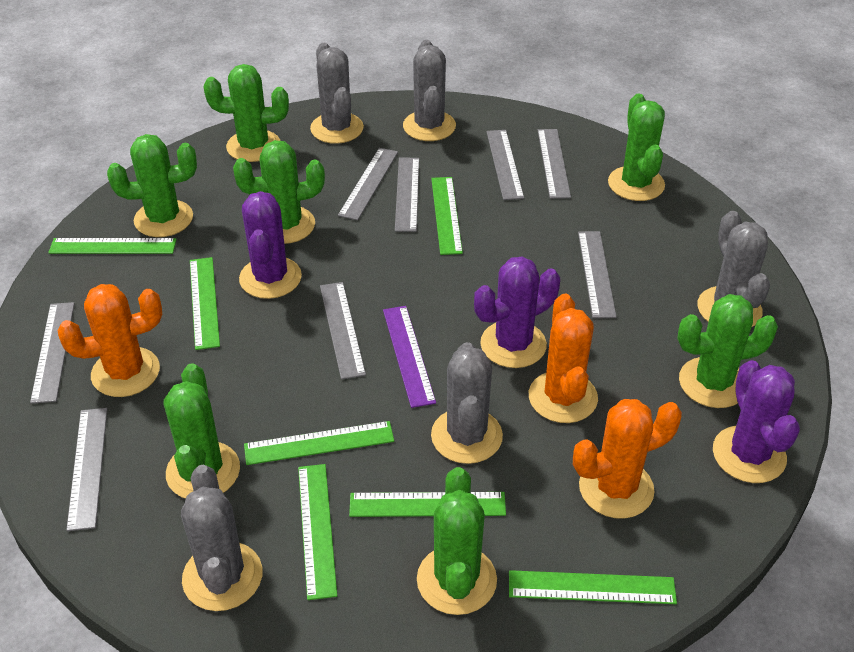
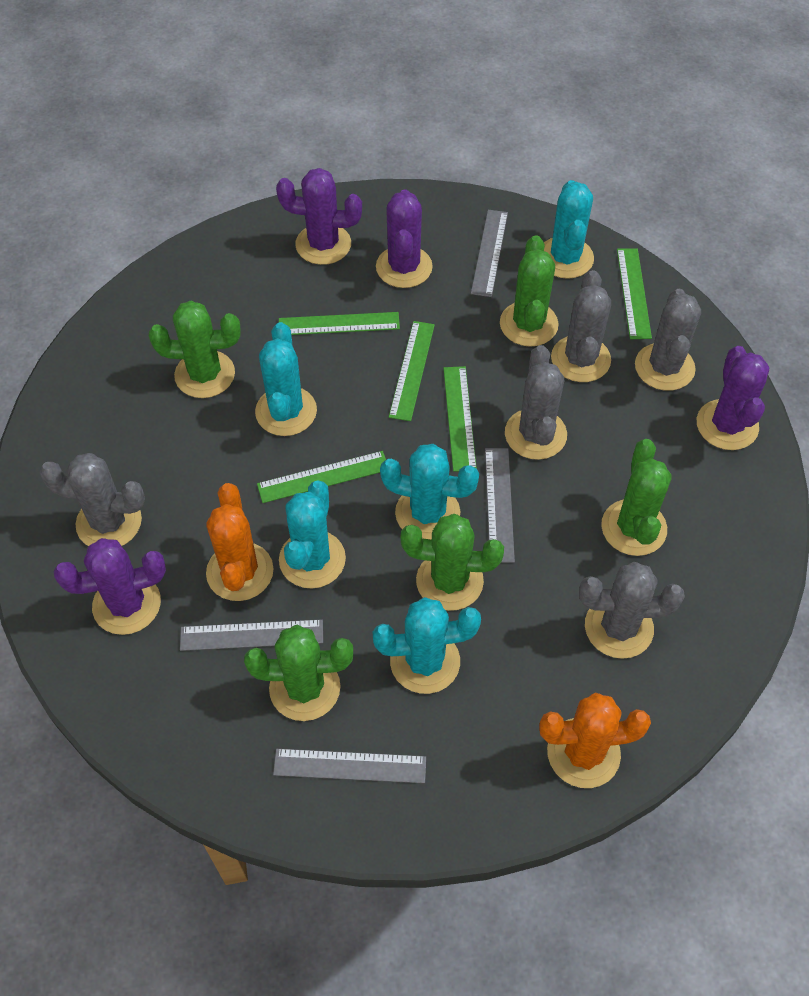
green cactus: 7 -> 5
green ruler: 7 -> 5
grey ruler: 8 -> 4
orange cactus: 3 -> 2
purple cactus: 3 -> 4
purple ruler: 1 -> 0
turquoise cactus: 0 -> 5

